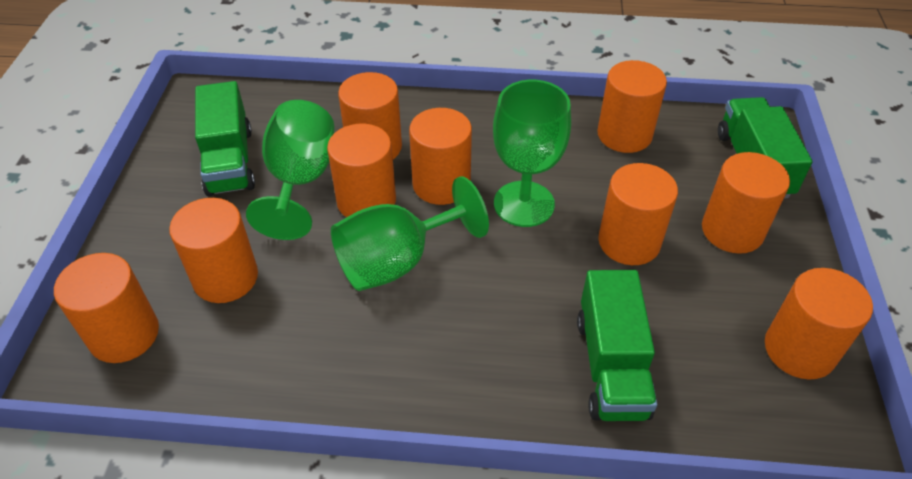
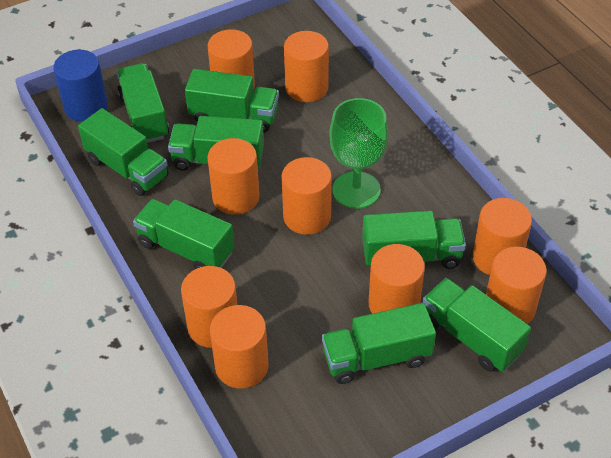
blue cylinder: 0 -> 1
green goblet: 3 -> 1
green truck: 3 -> 8

